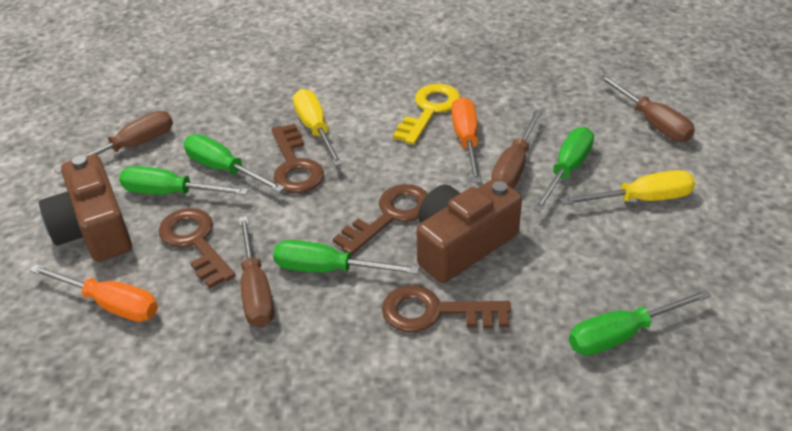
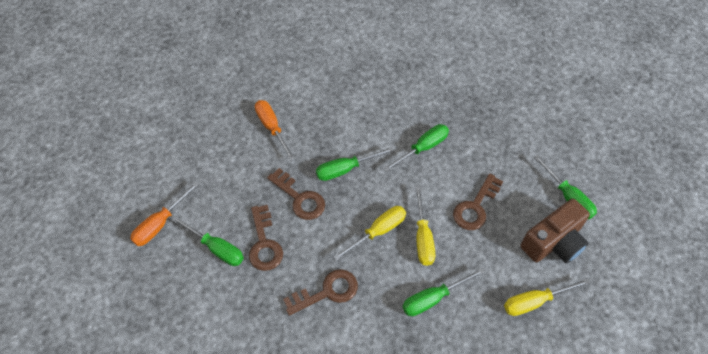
brown camera: 2 -> 1
brown screwdriver: 4 -> 0
yellow key: 1 -> 0
yellow screwdriver: 2 -> 3

